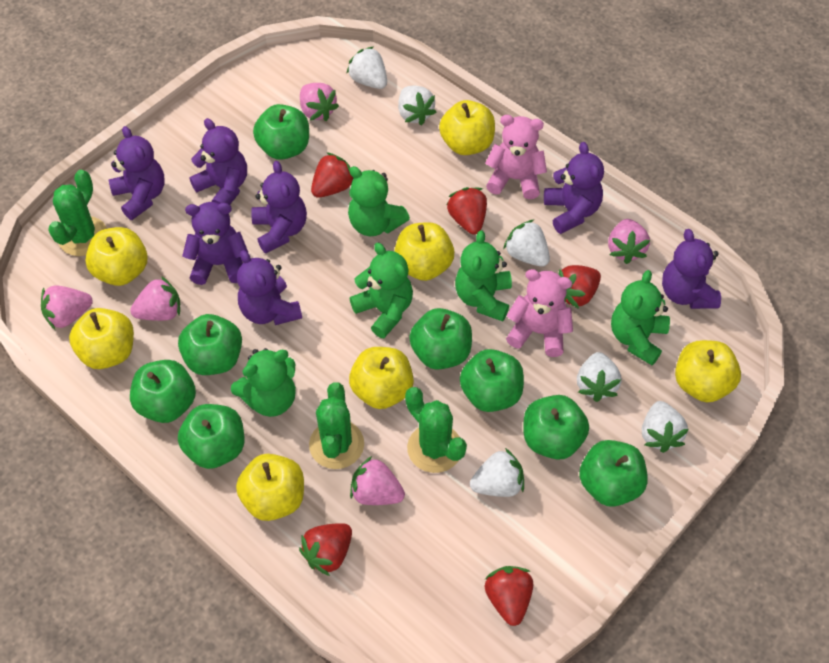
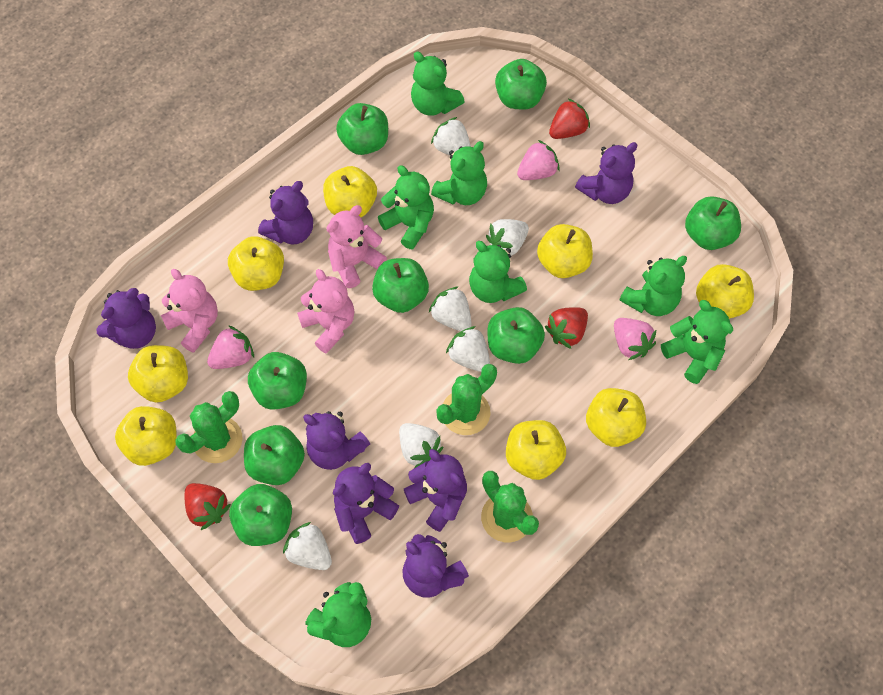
green teddy bear: 5 -> 7
pink strawberry: 5 -> 3
pink teddy bear: 2 -> 3
red strawberry: 5 -> 3
yellow apple: 7 -> 8

